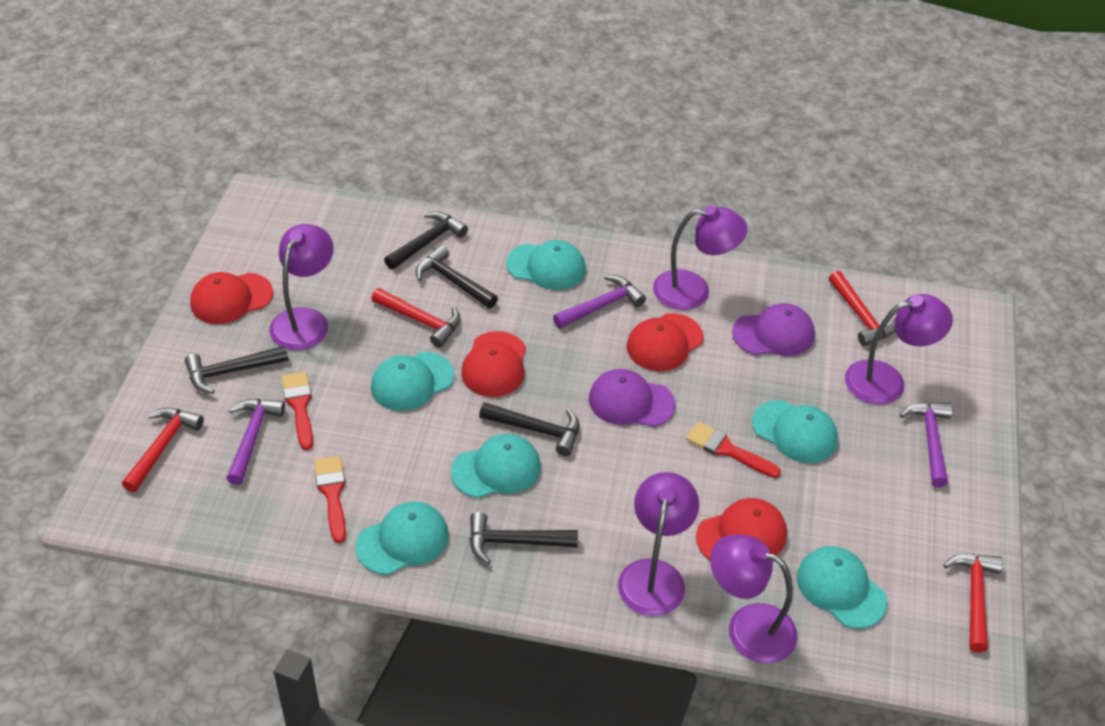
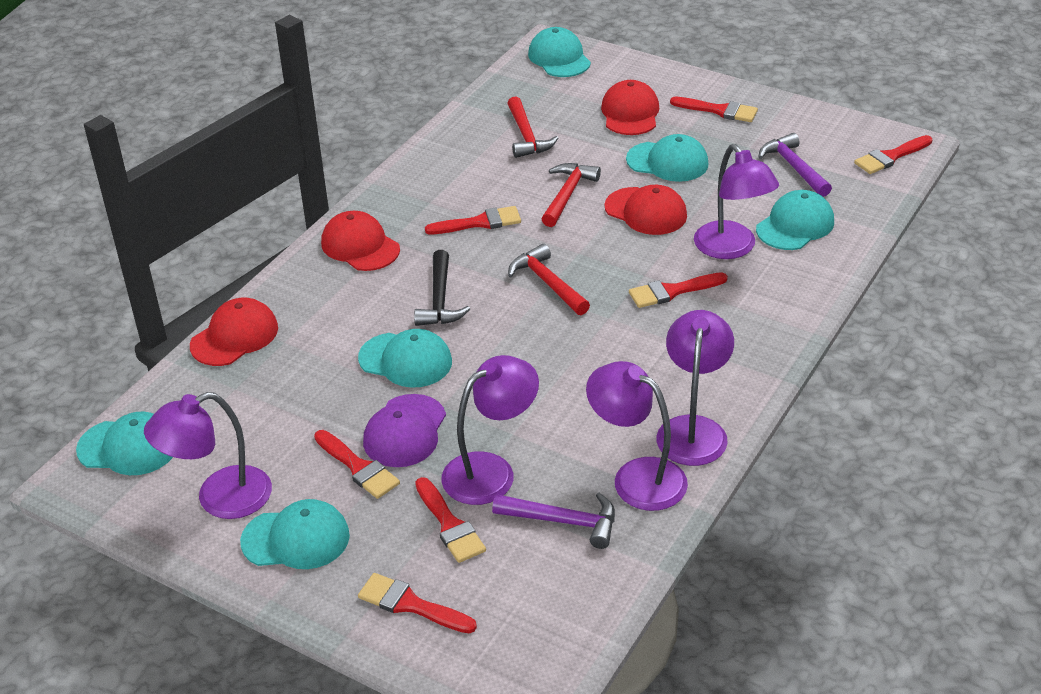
black hammer: 5 -> 1
purple cap: 2 -> 1
purple hammer: 3 -> 2
red brush: 3 -> 7
red hammer: 4 -> 3

